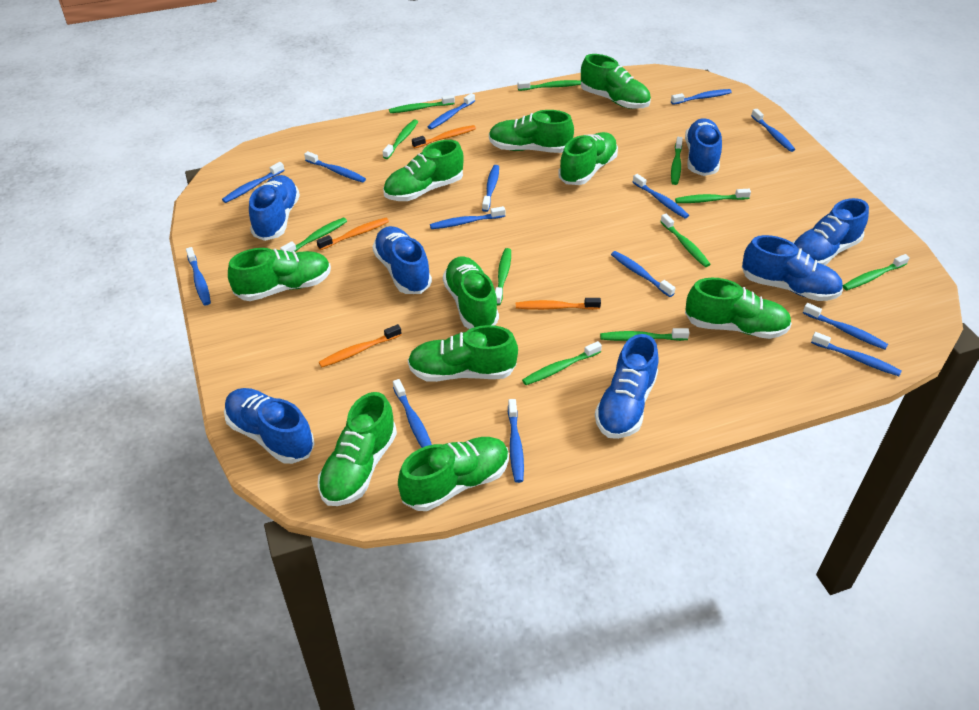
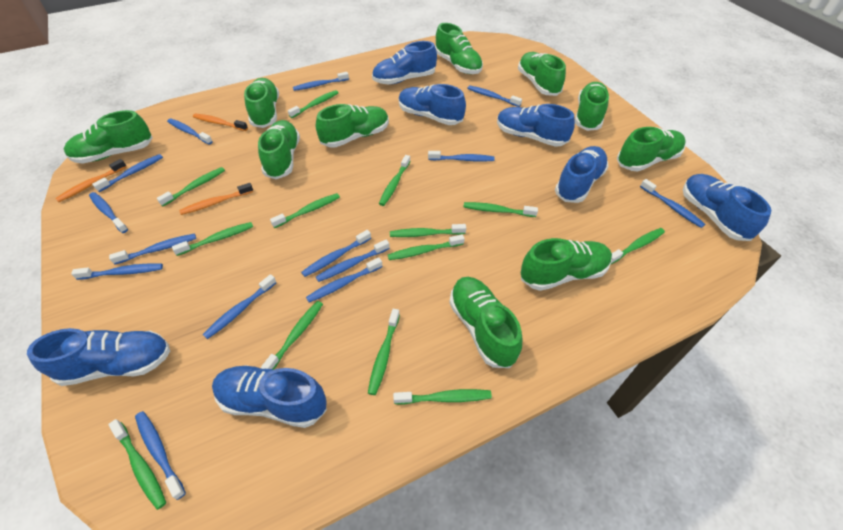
green toothbrush: 11 -> 13
orange toothbrush: 4 -> 3

